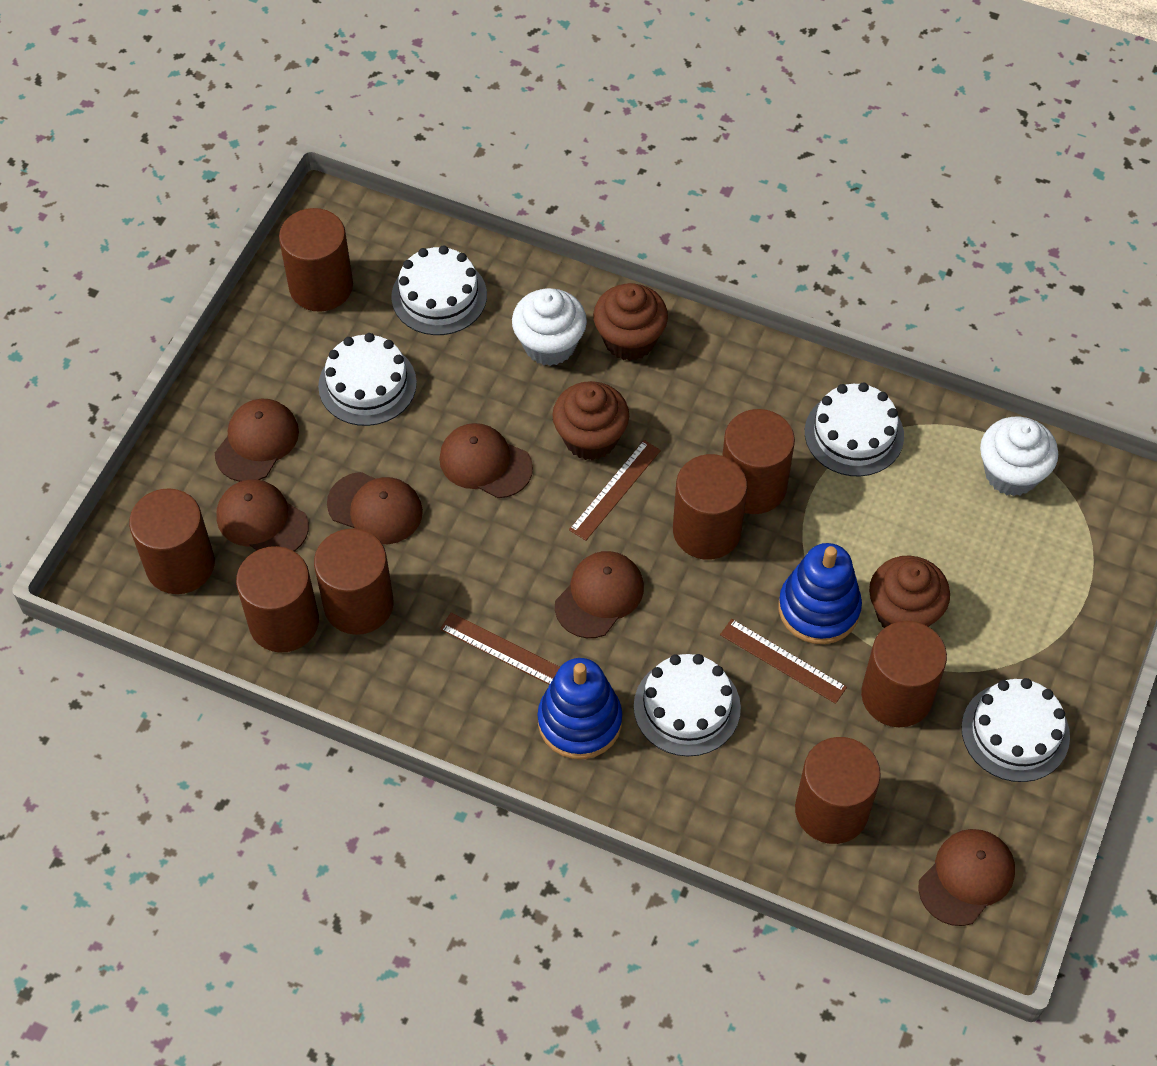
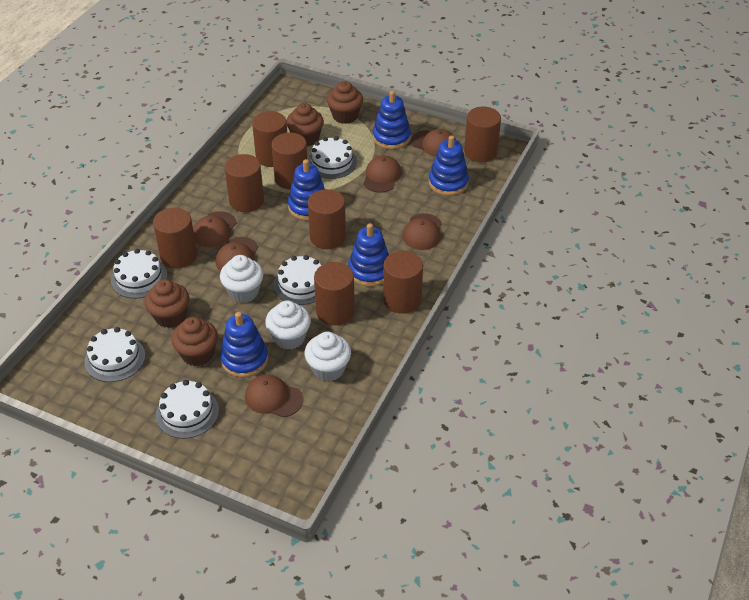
blue stacking toy: 2 -> 5
brown cupcake: 3 -> 4
brown ruler: 3 -> 0
white cupcake: 2 -> 3

